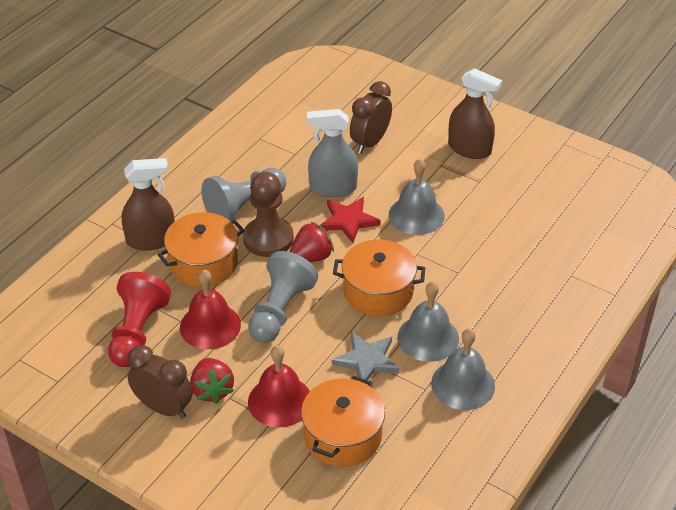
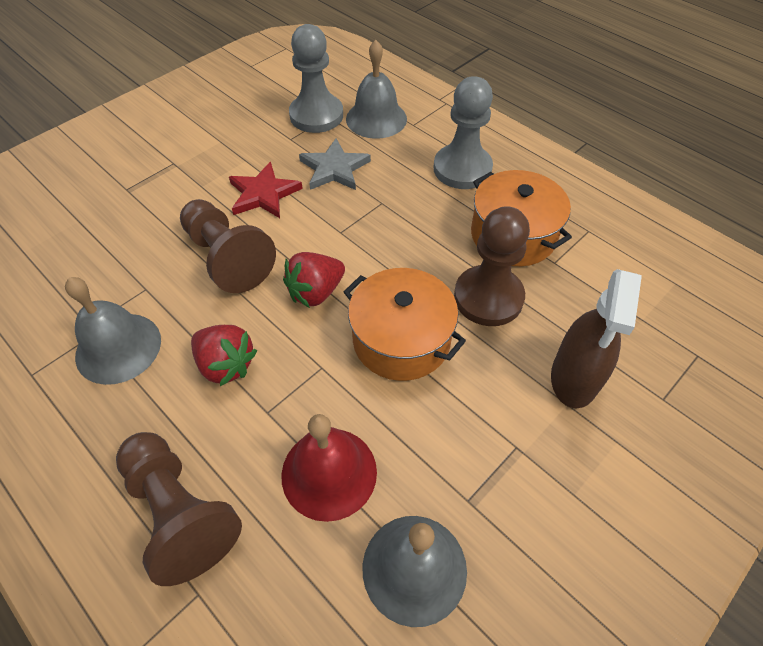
brown clock: 2 -> 0
brown pawn: 1 -> 3
brown spray bottle: 2 -> 1
grey spray bottle: 1 -> 0
orange pot: 3 -> 2
red bell: 2 -> 1
red pawn: 1 -> 0

